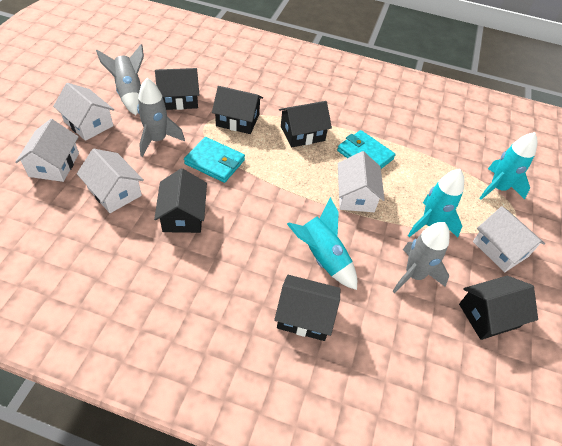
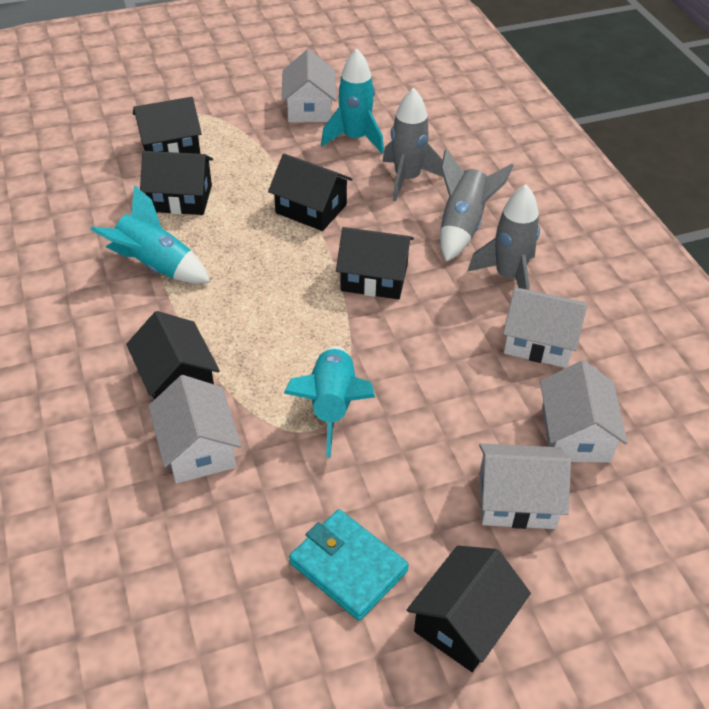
turquoise wallet: 2 -> 1

